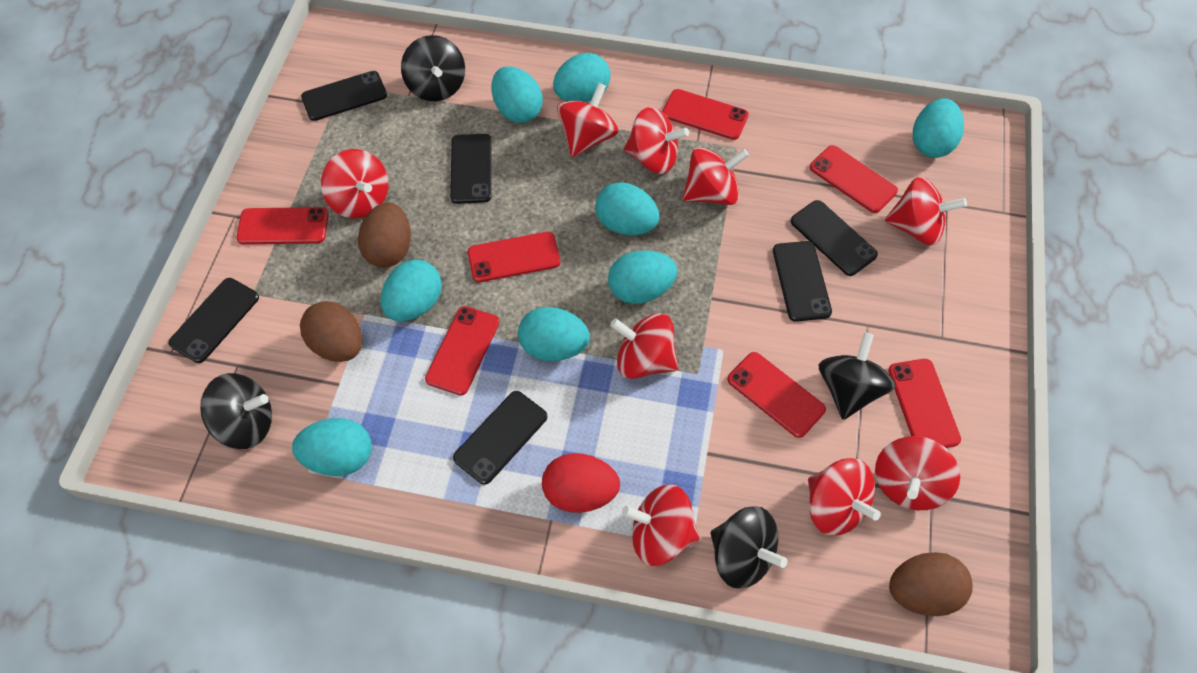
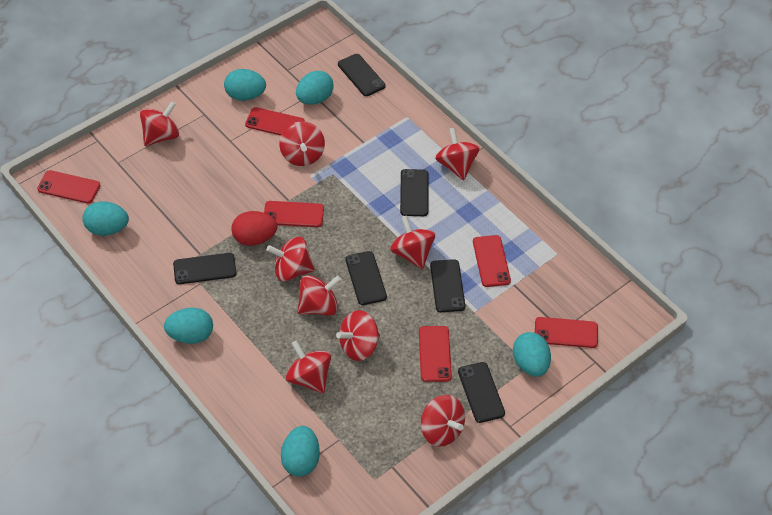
black spinning top: 4 -> 0
brown egg: 3 -> 0
red phone: 7 -> 6
turquoise egg: 8 -> 6

